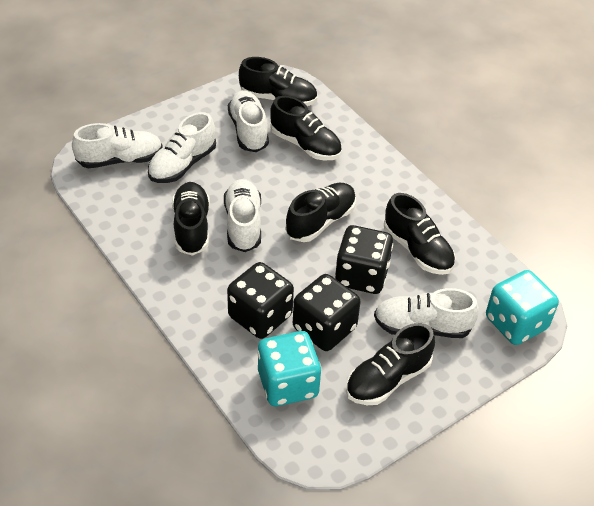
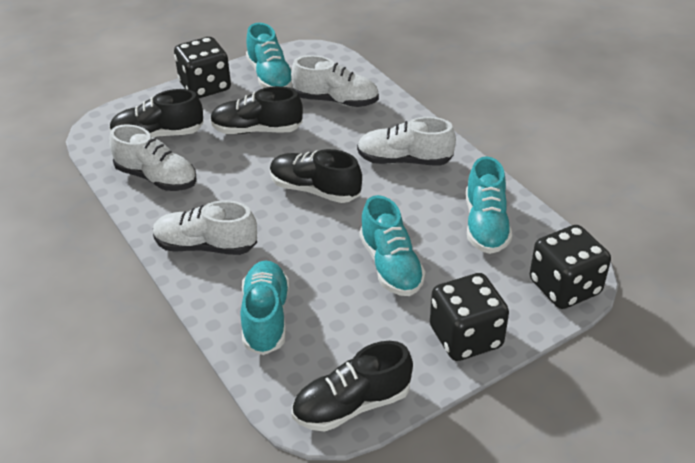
black shoe: 6 -> 4
turquoise dice: 2 -> 0
turquoise shoe: 0 -> 4
white shoe: 5 -> 4

